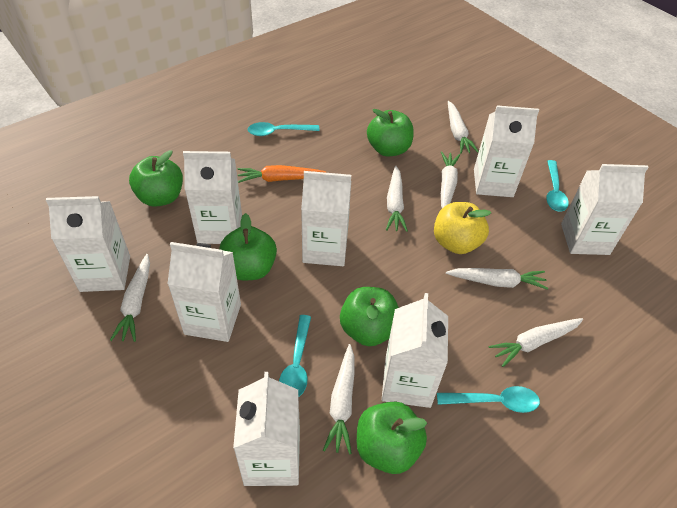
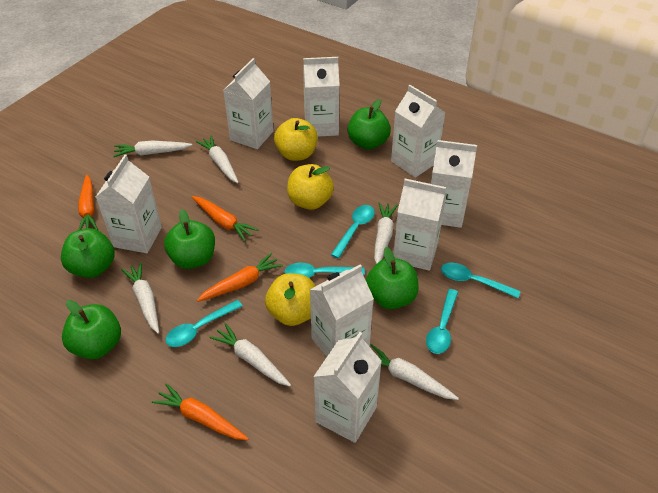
orange carrot: 1 -> 4
turquoise spoon: 4 -> 5
white carrot: 7 -> 6
yellow apple: 1 -> 3

